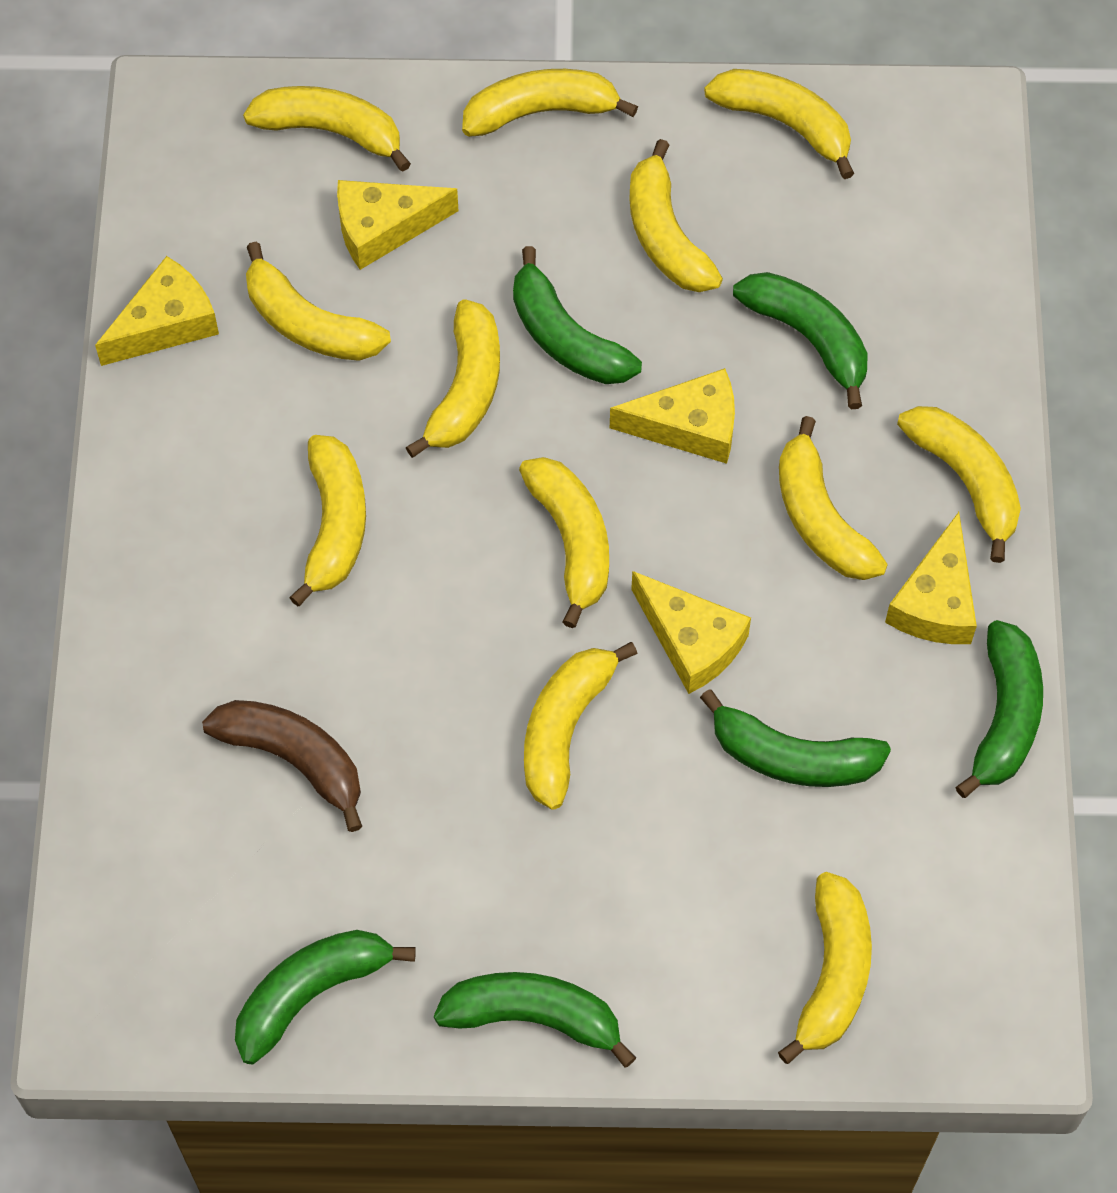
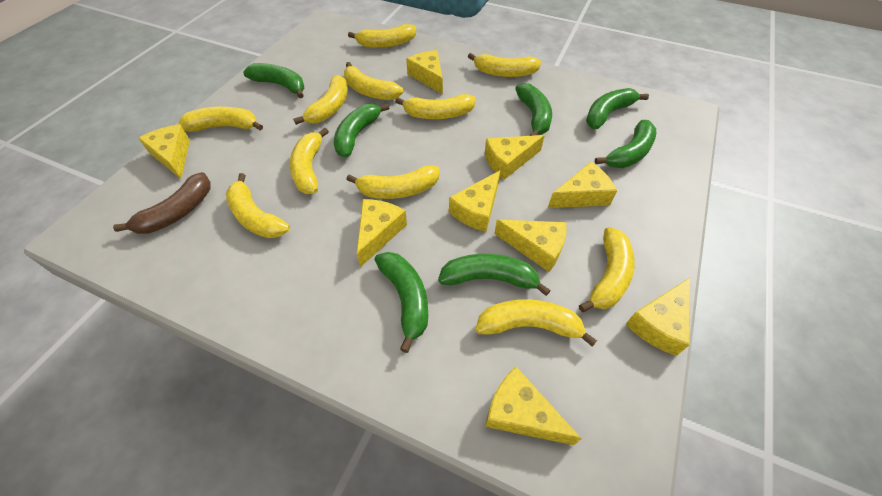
green banana: 6 -> 7
yellow banana: 12 -> 11
yellow cheese: 5 -> 9

